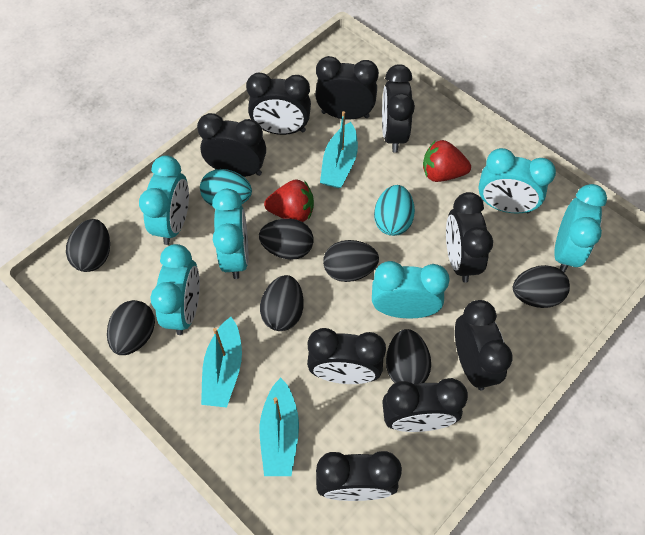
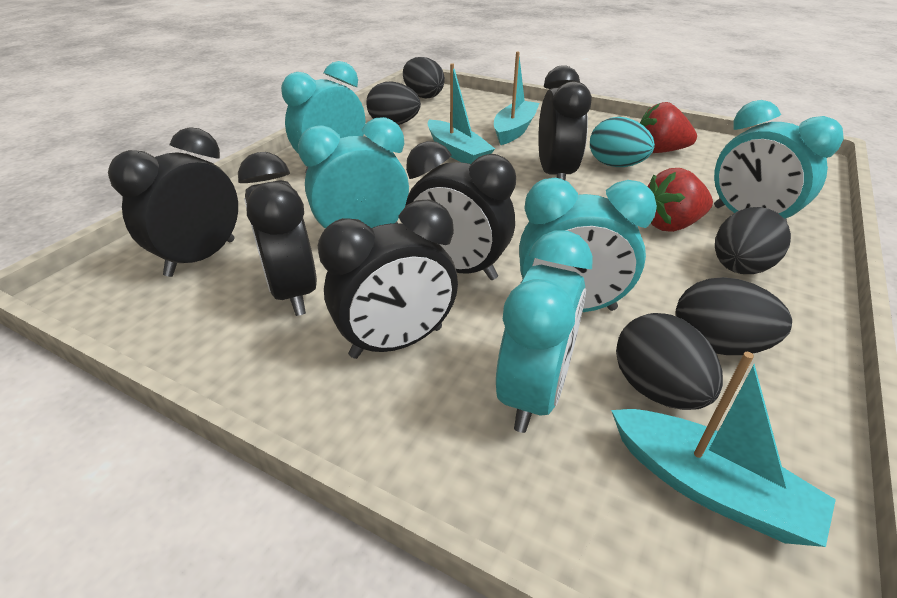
black clock: 9 -> 5
black egg: 7 -> 5
turquoise clock: 6 -> 5
turquoise egg: 2 -> 1

